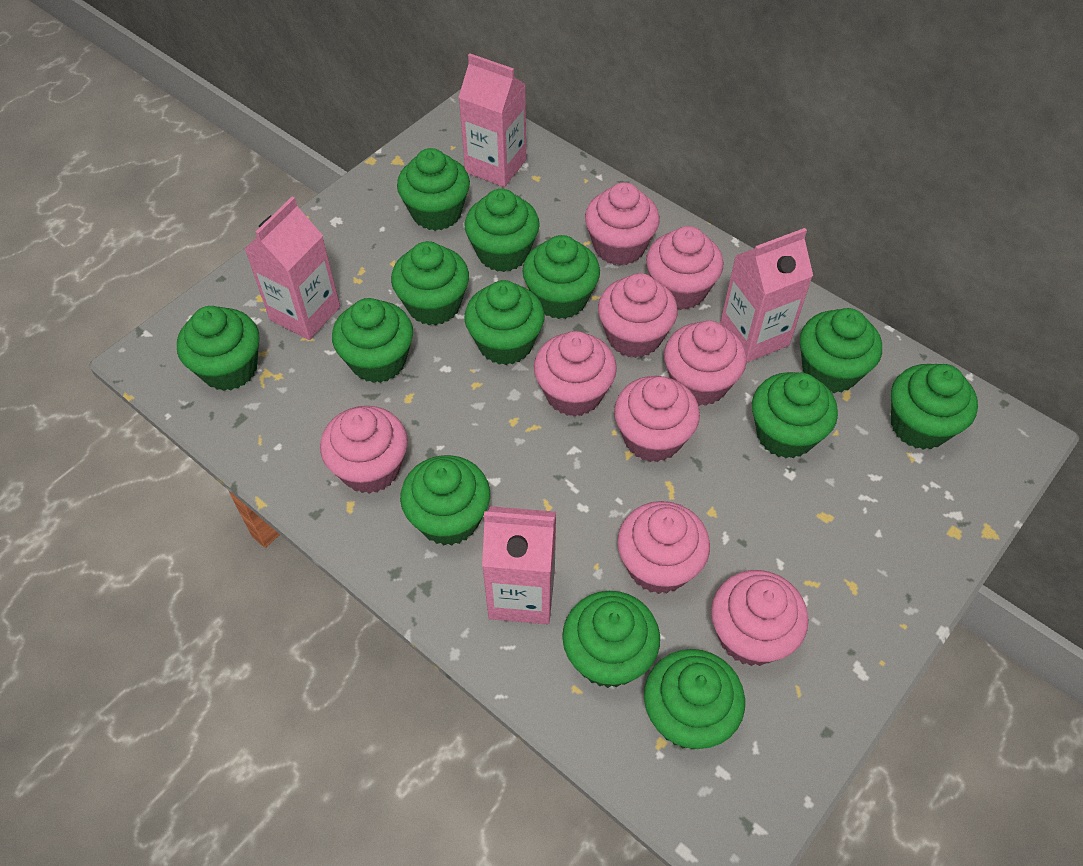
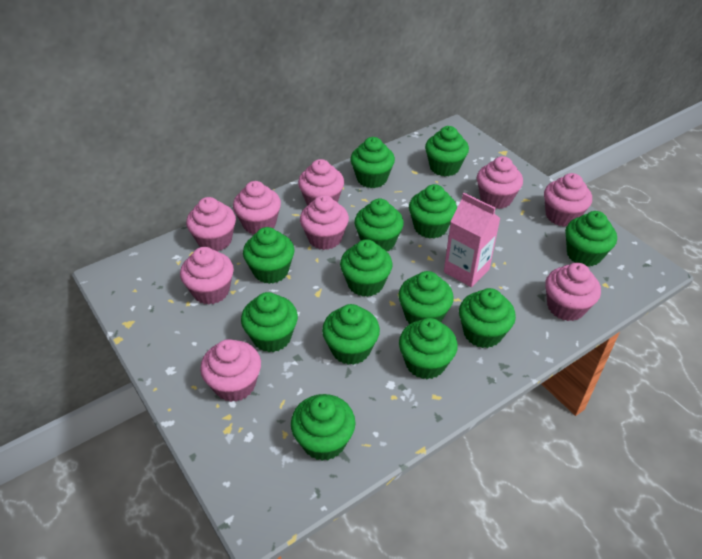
pink carton: 4 -> 1

